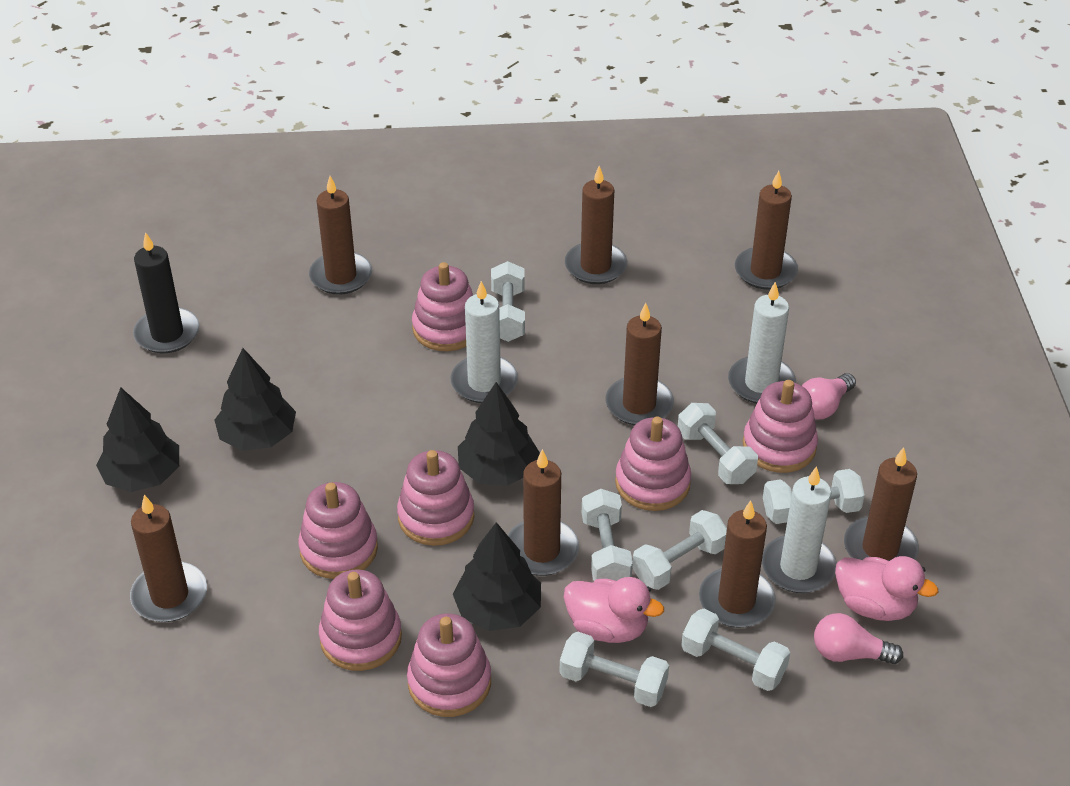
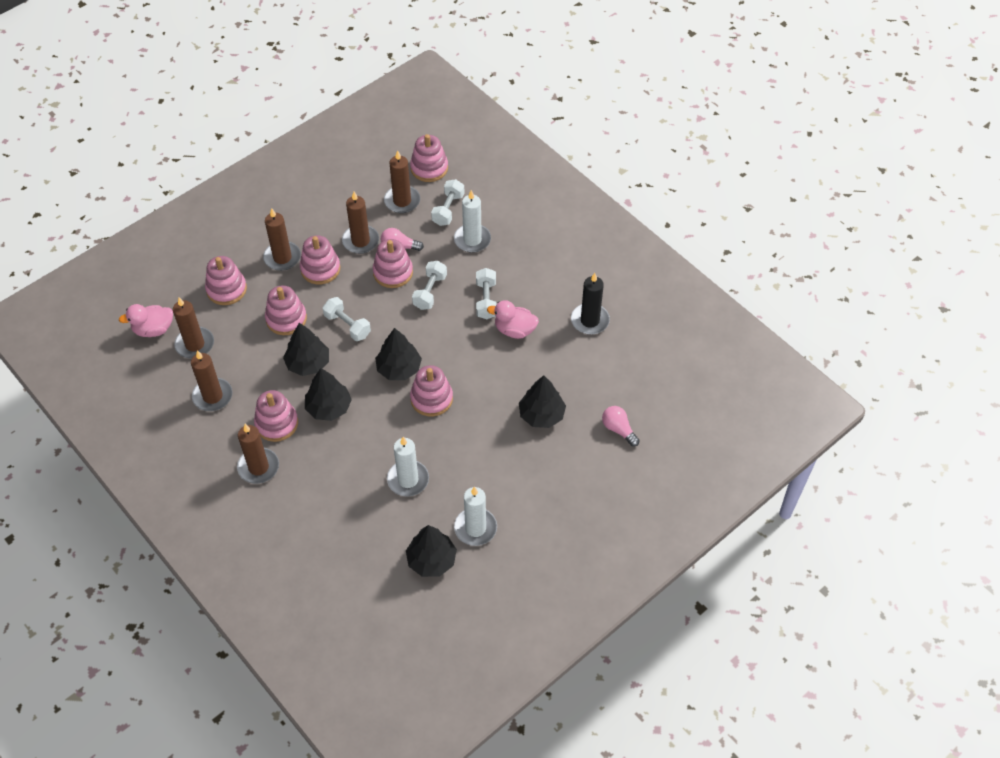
black tree: 4 -> 5
brown candle: 8 -> 6
white dumbbell: 7 -> 4

